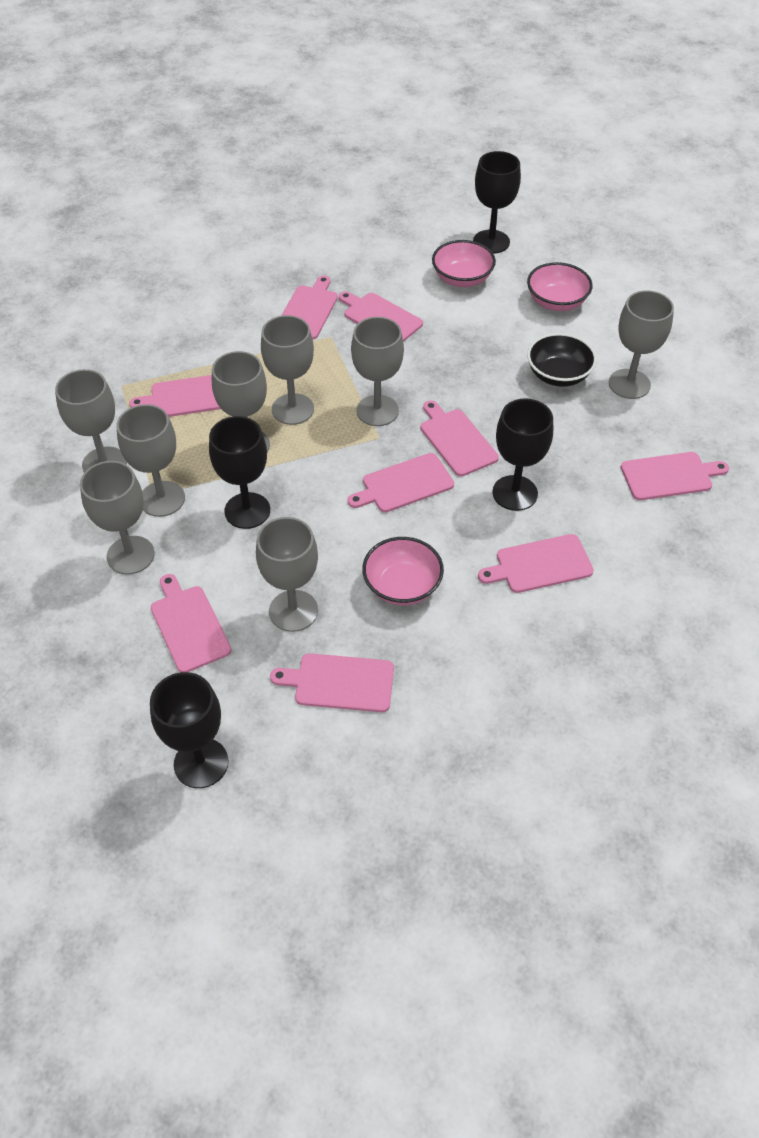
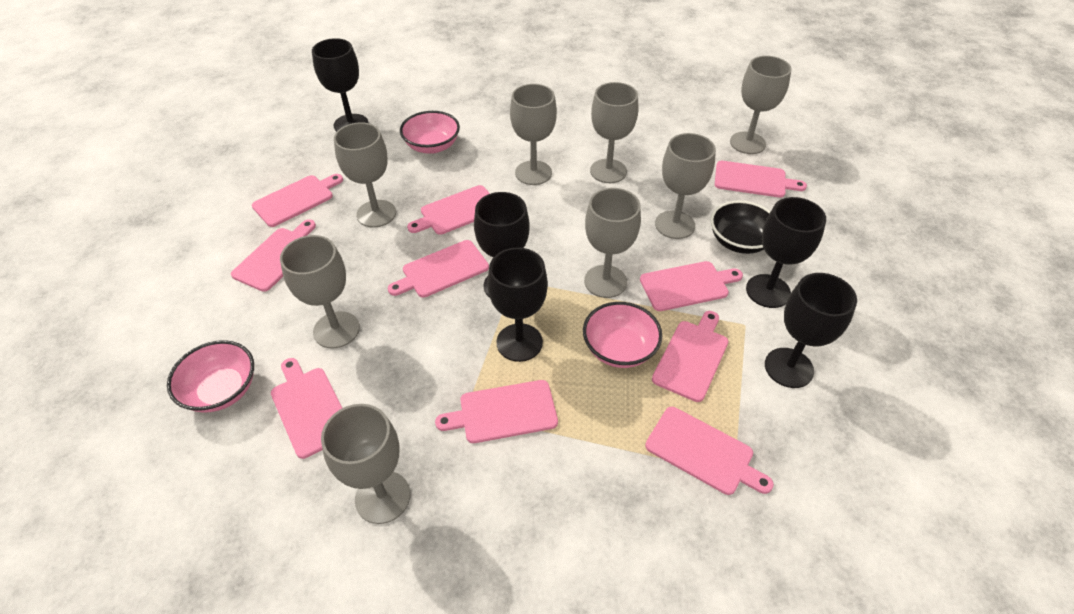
black goblet: 4 -> 5
pink cutting board: 9 -> 10

